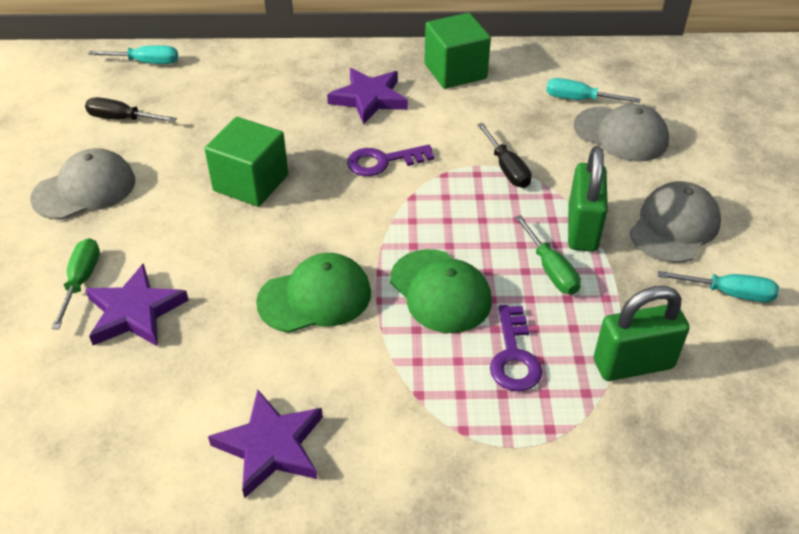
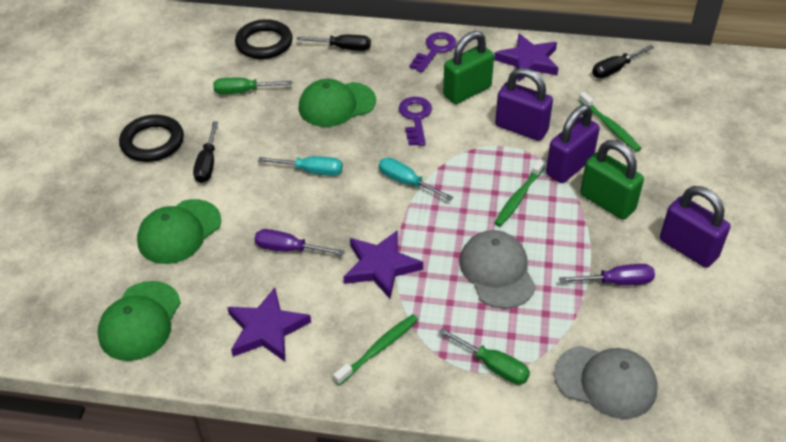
black ring: 0 -> 2
black screwdriver: 2 -> 3
green cap: 2 -> 3
green cube: 2 -> 0
green toothbrush: 0 -> 3
grey cap: 3 -> 2
purple padlock: 0 -> 3
purple screwdriver: 0 -> 2
turquoise screwdriver: 3 -> 2

